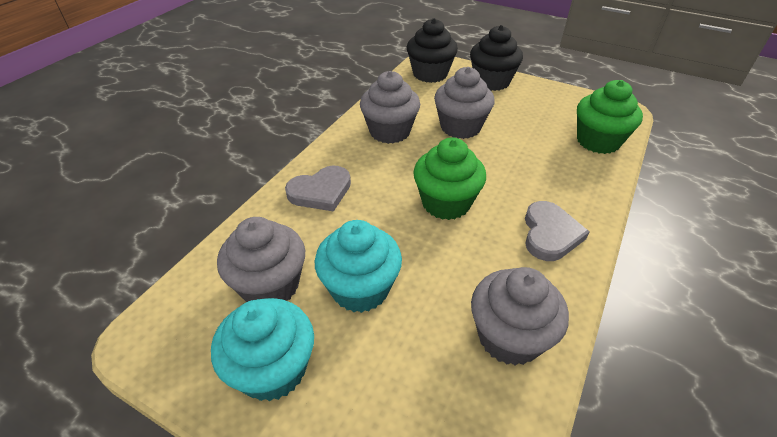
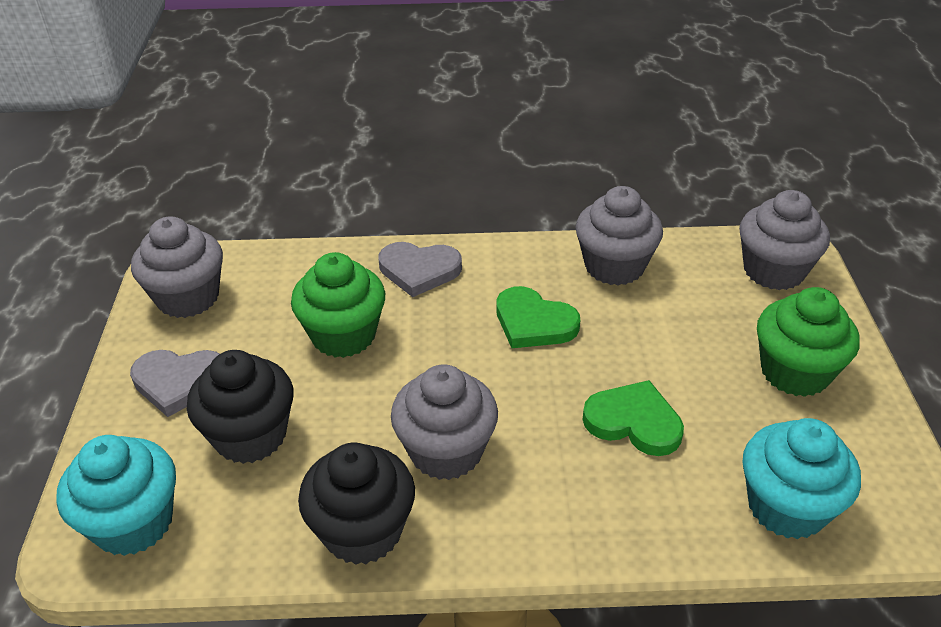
green heart: 0 -> 2

